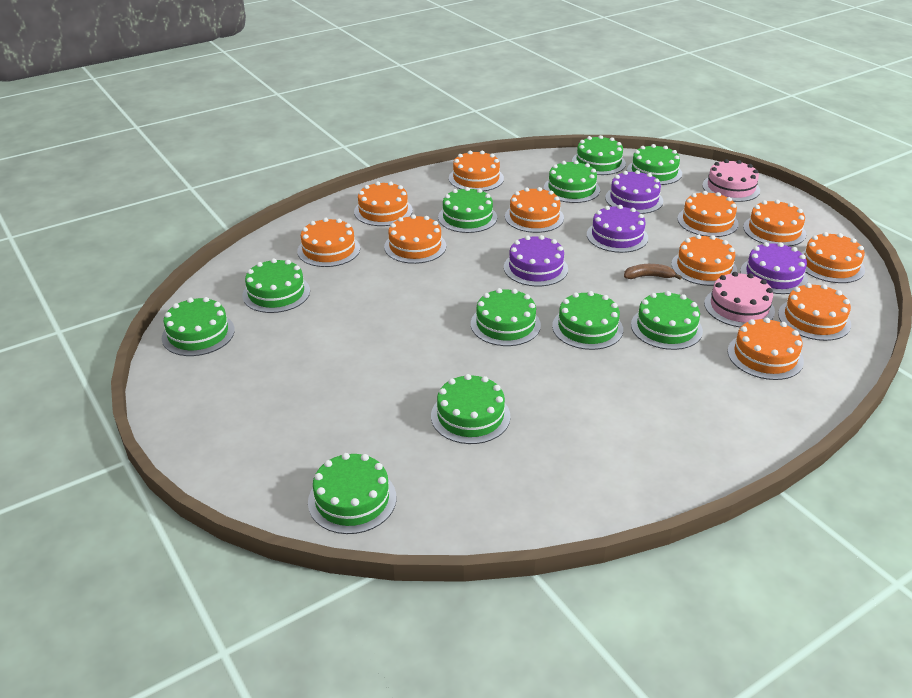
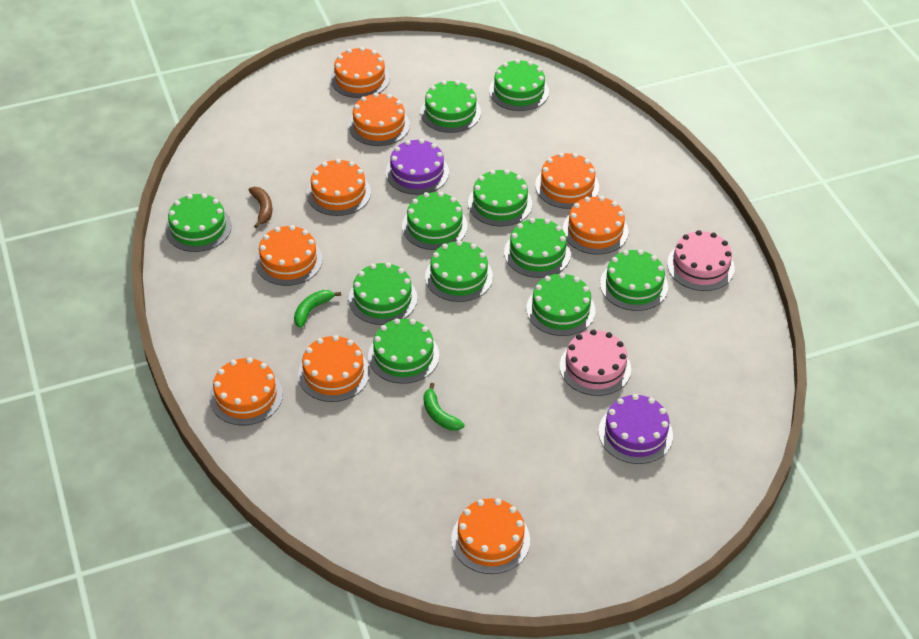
green banana: 0 -> 2
orange cake: 11 -> 9
purple cake: 4 -> 2

